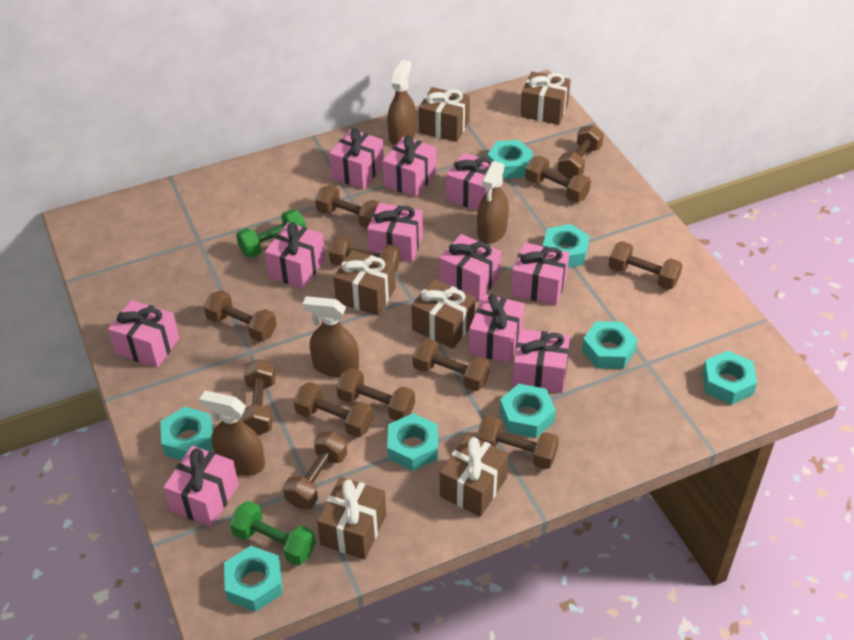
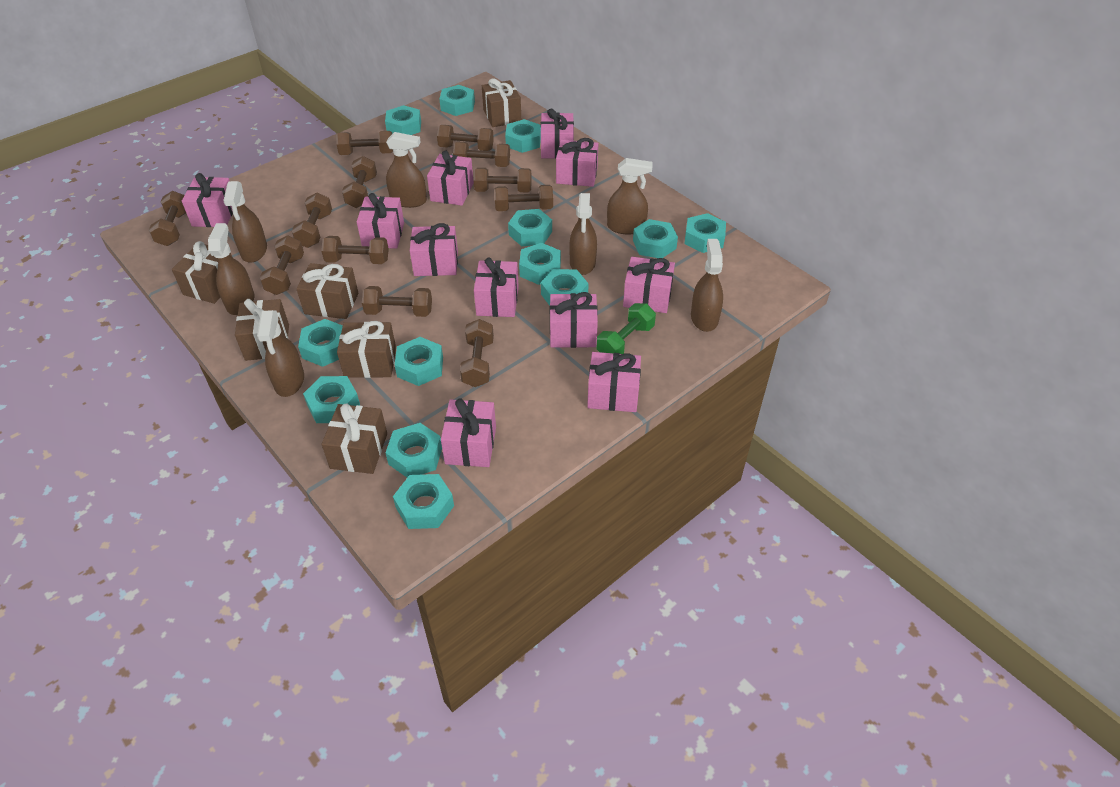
brown spray bottle: 4 -> 7
green dumbbell: 2 -> 1
turquoise nut: 8 -> 13

